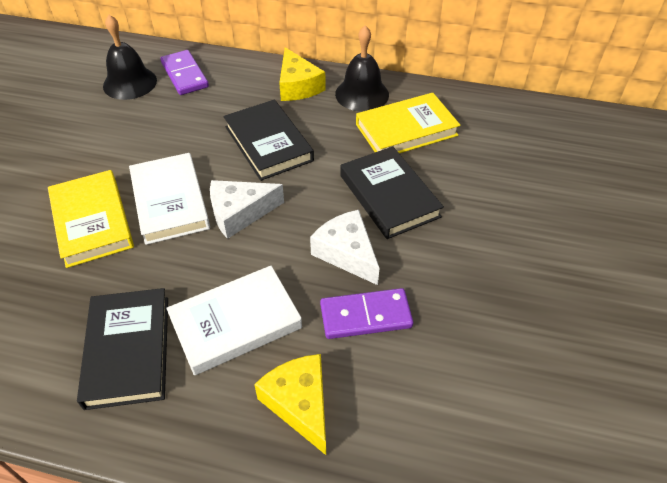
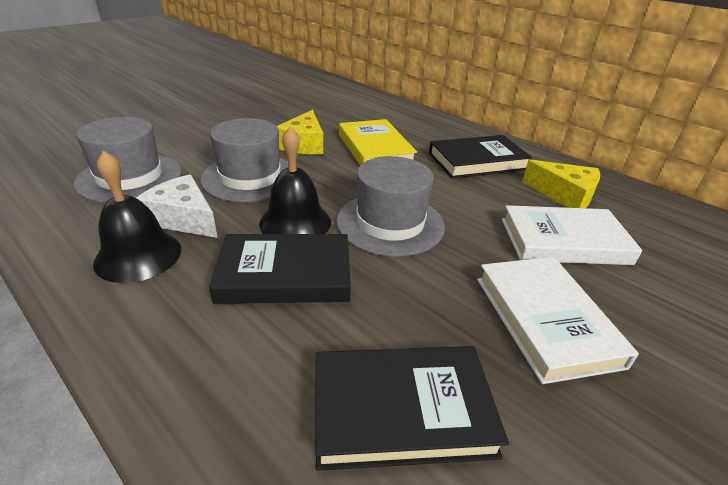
grey hat: 0 -> 3
purple domino: 2 -> 0
white cheese: 2 -> 1
yellow book: 2 -> 1

